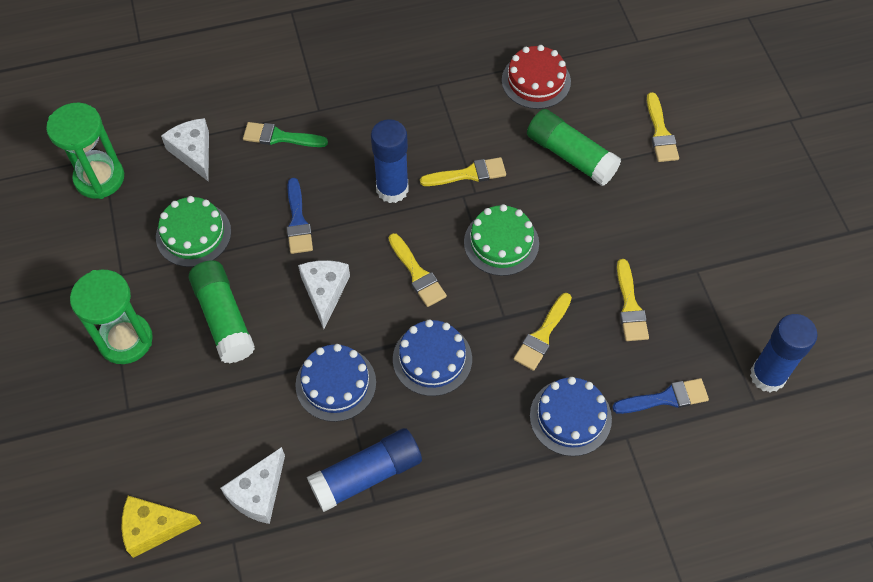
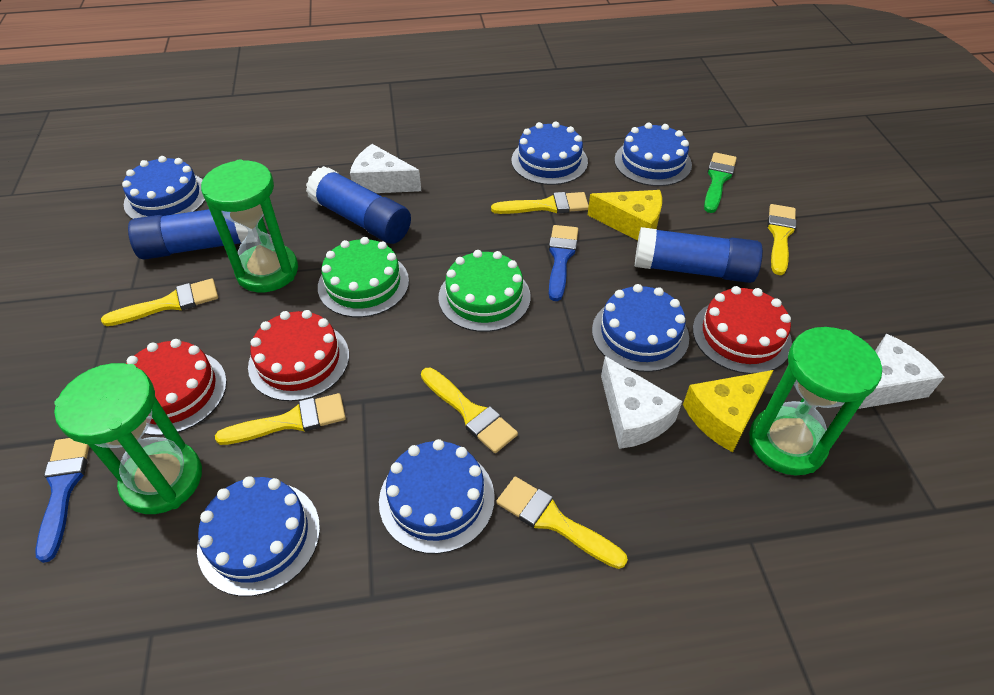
blue cake: 3 -> 6
green glue stick: 2 -> 0
green hourglass: 2 -> 3
red cake: 1 -> 3
yellow brush: 5 -> 6
yellow cheese: 1 -> 2

